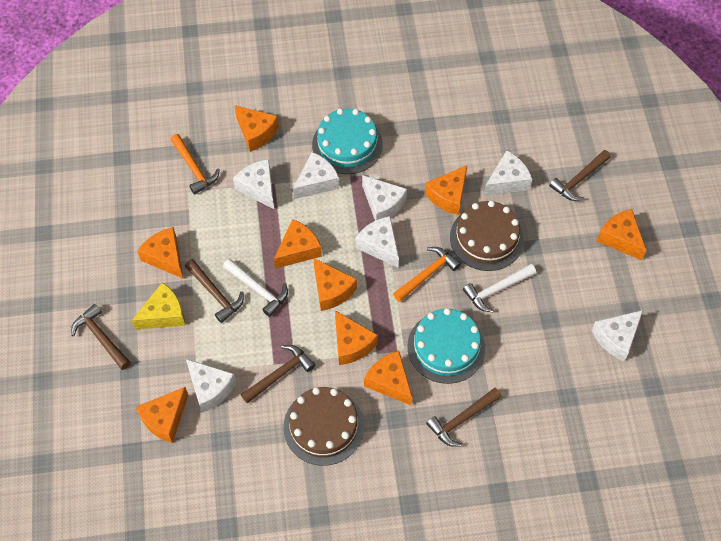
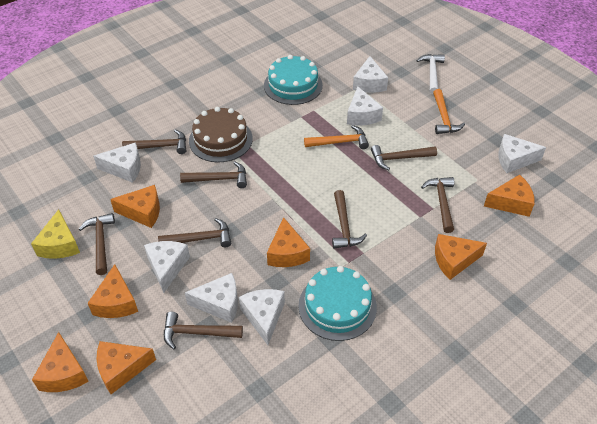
brown cake: 2 -> 1
brown hammer: 5 -> 8
orange cheese: 9 -> 7
white hammer: 2 -> 1

